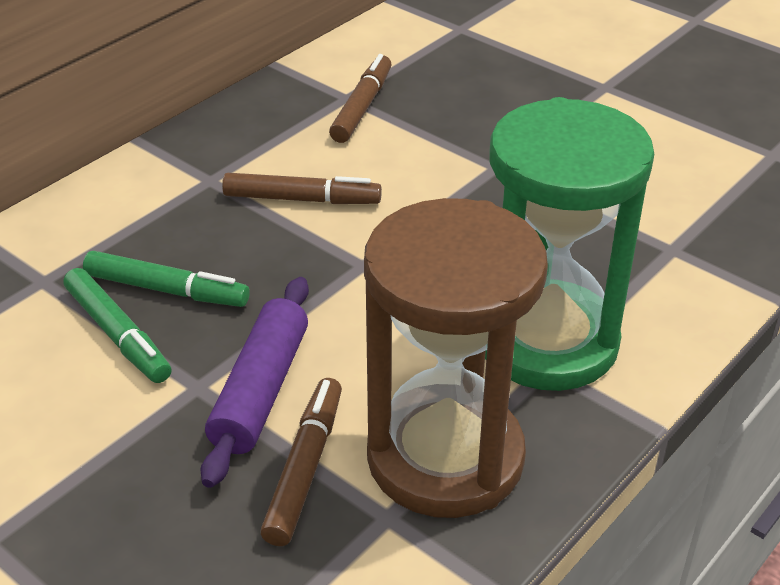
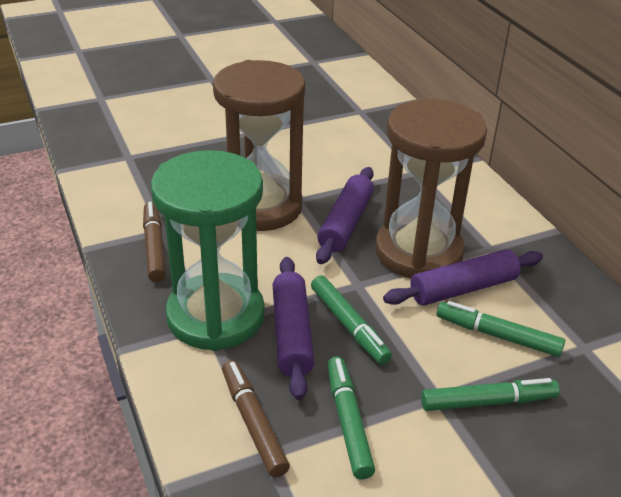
brown hourglass: 1 -> 2
brown marker: 3 -> 2
green marker: 2 -> 4
purple rolling pin: 1 -> 3

